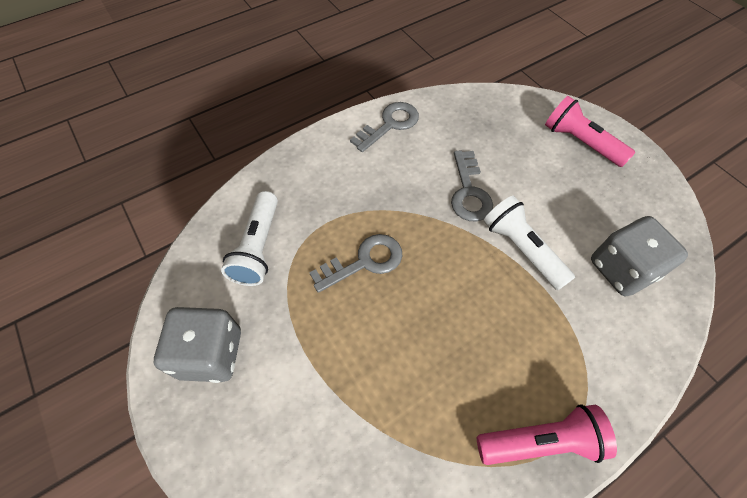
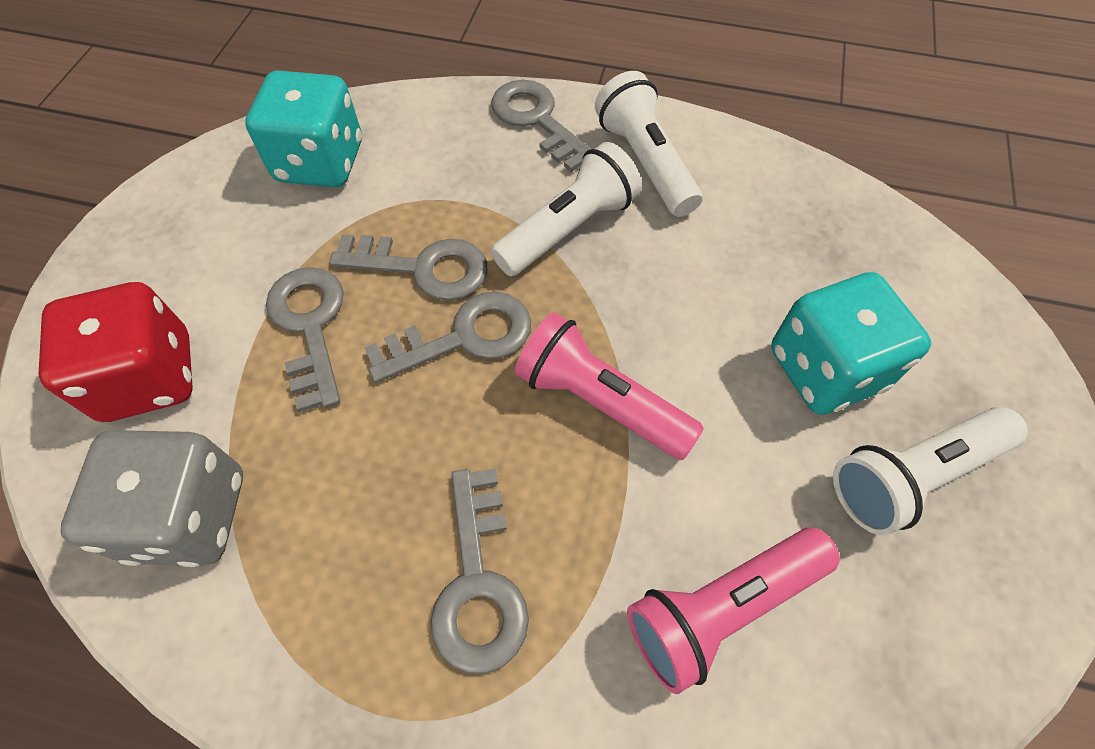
grey dice: 2 -> 1
grey key: 3 -> 5
red dice: 0 -> 1
turquoise dice: 0 -> 2
white flashlight: 2 -> 3

